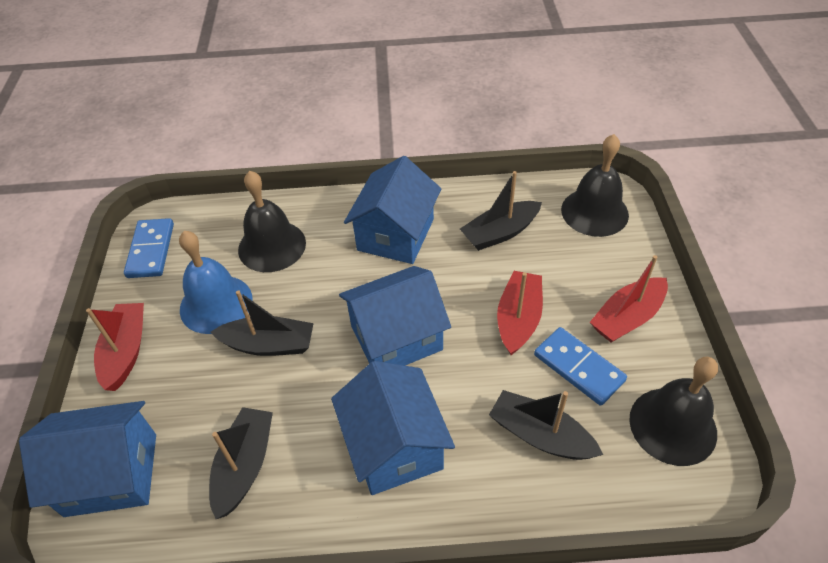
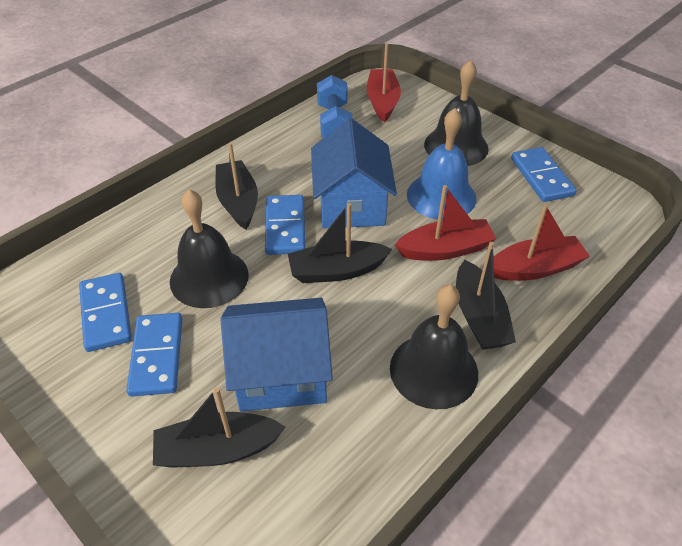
blue domino: 2 -> 4
blue dumbbell: 0 -> 1
blue house: 4 -> 2

